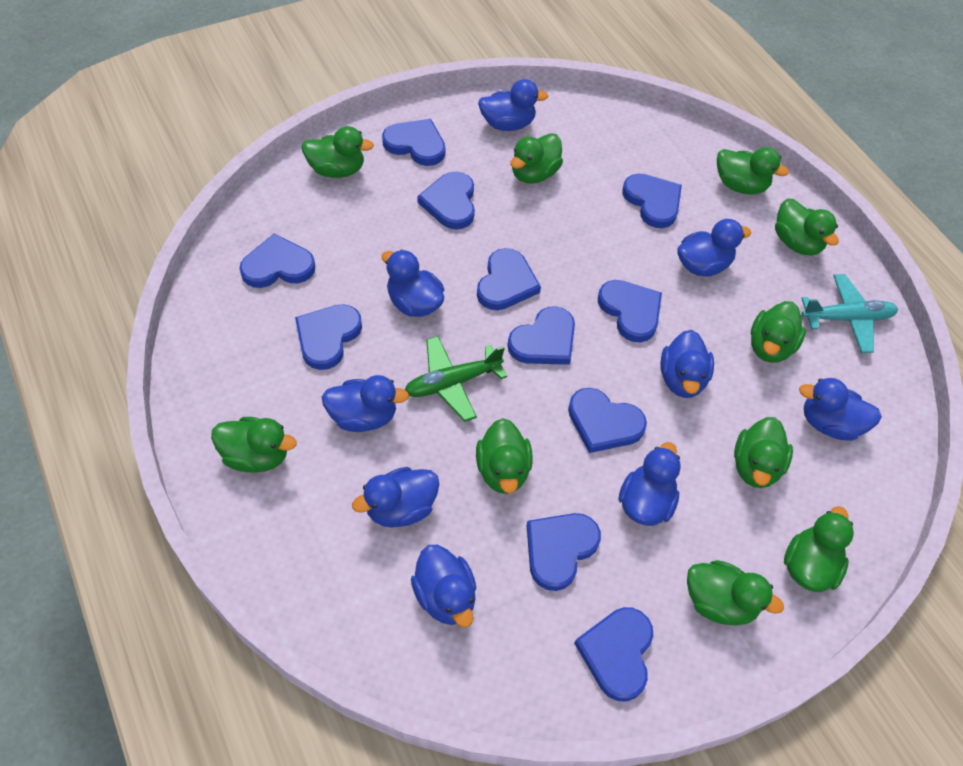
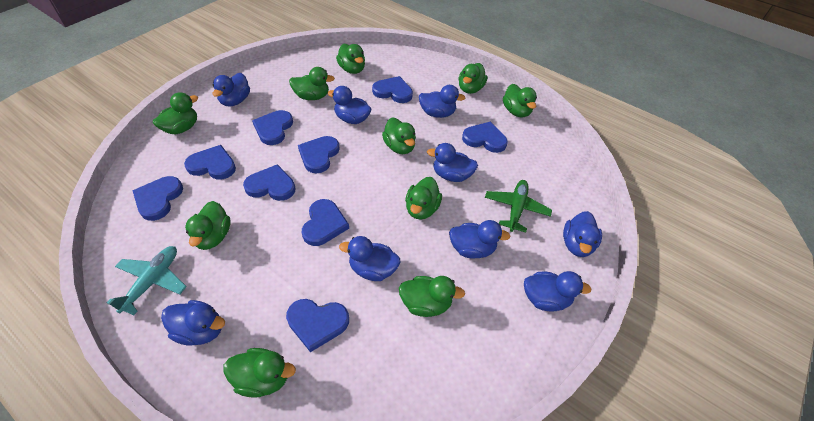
blue heart: 11 -> 9

